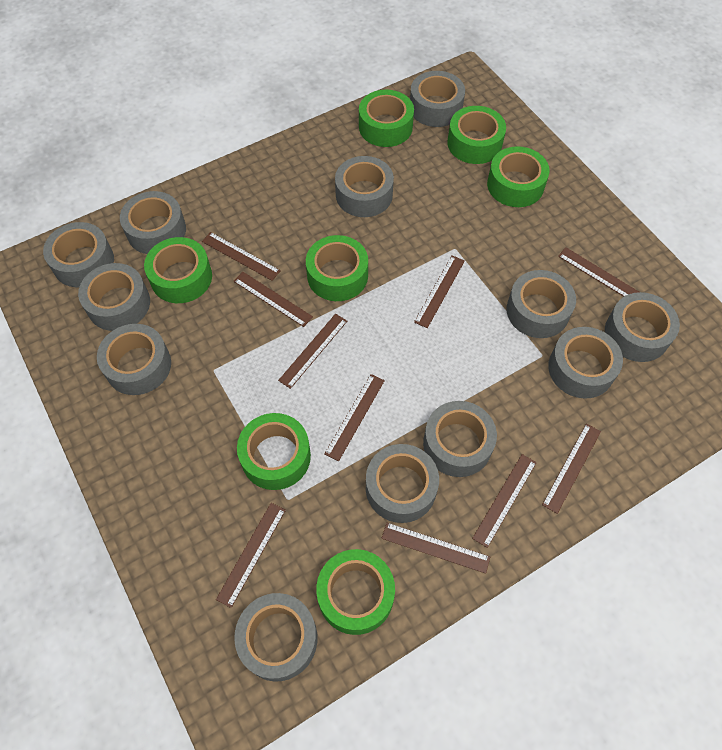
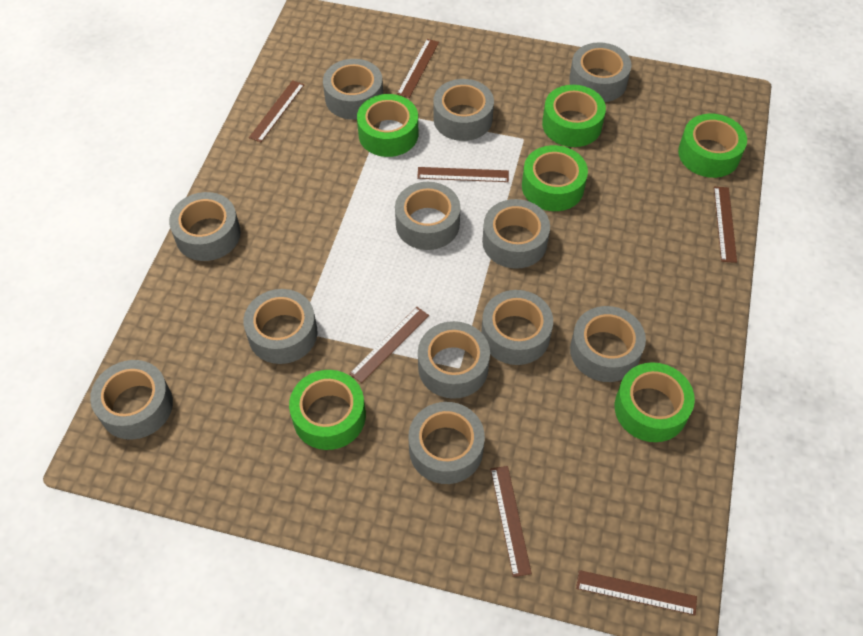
brown ruler: 10 -> 7
green tape: 7 -> 6

